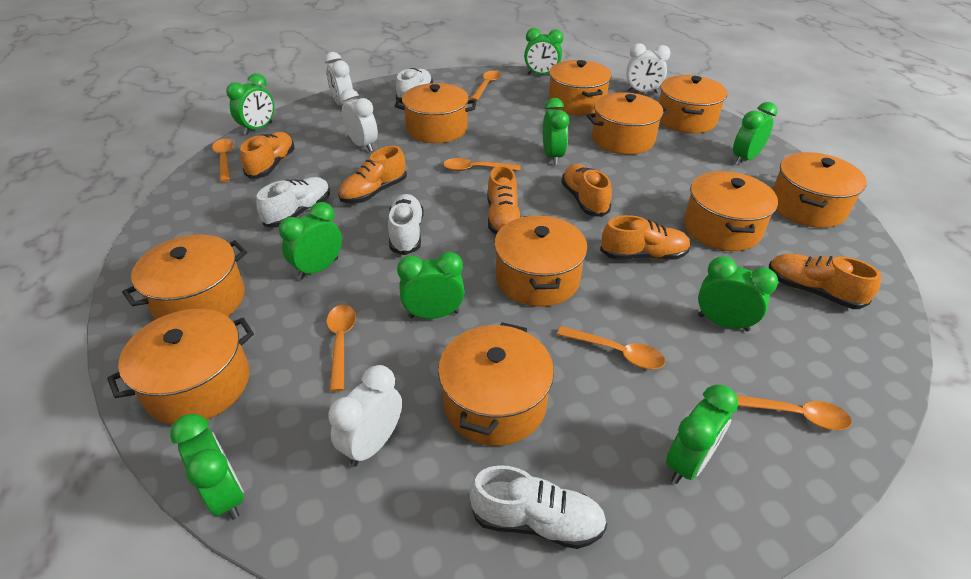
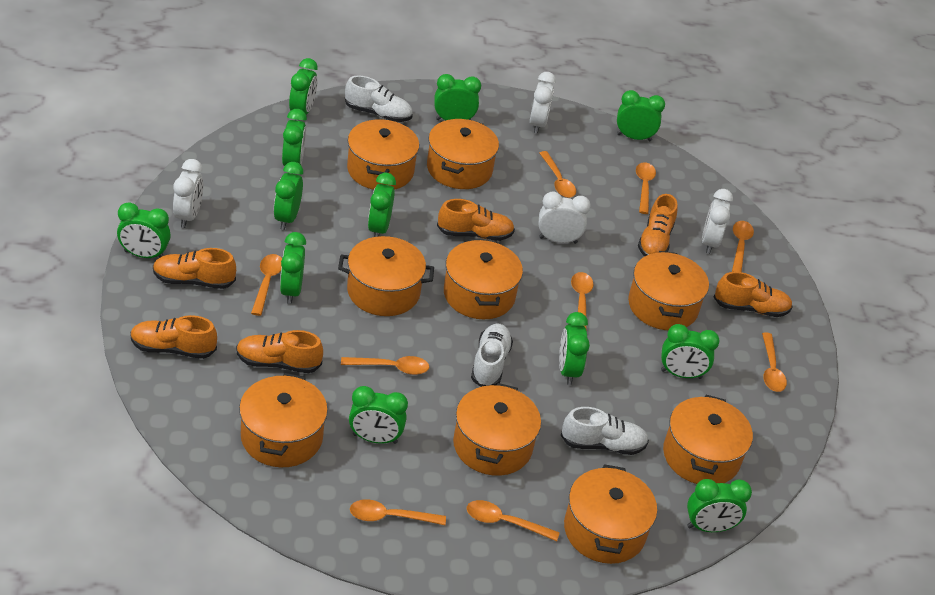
green clock: 9 -> 12
orange pot: 10 -> 9
orange spoon: 6 -> 9
white shoe: 4 -> 3

